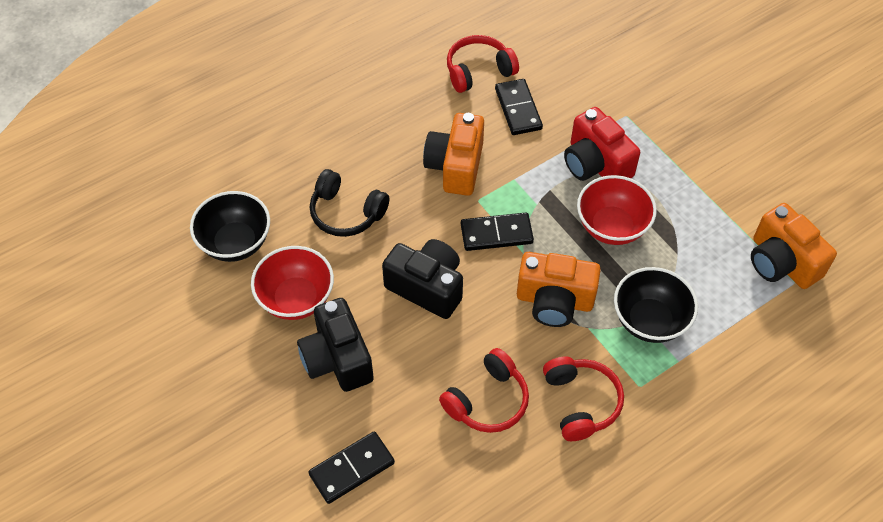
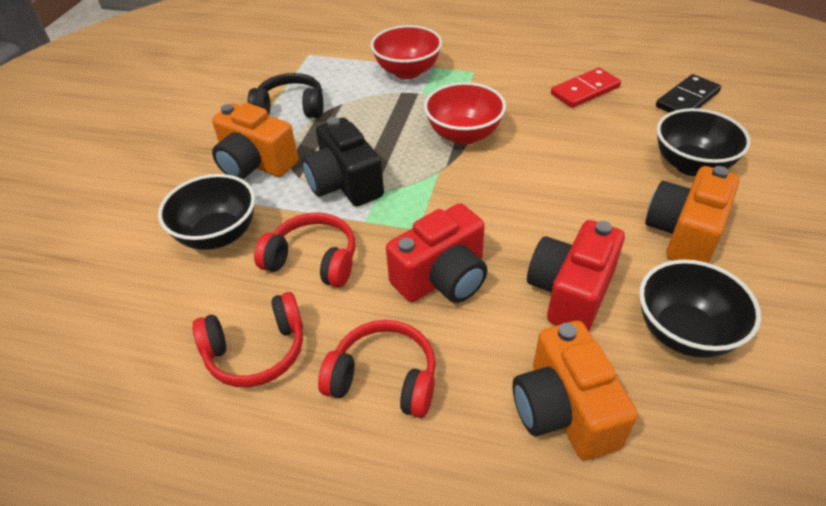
black bowl: 2 -> 3
black camera: 2 -> 1
black domino: 3 -> 1
red camera: 1 -> 2
red domino: 0 -> 1

